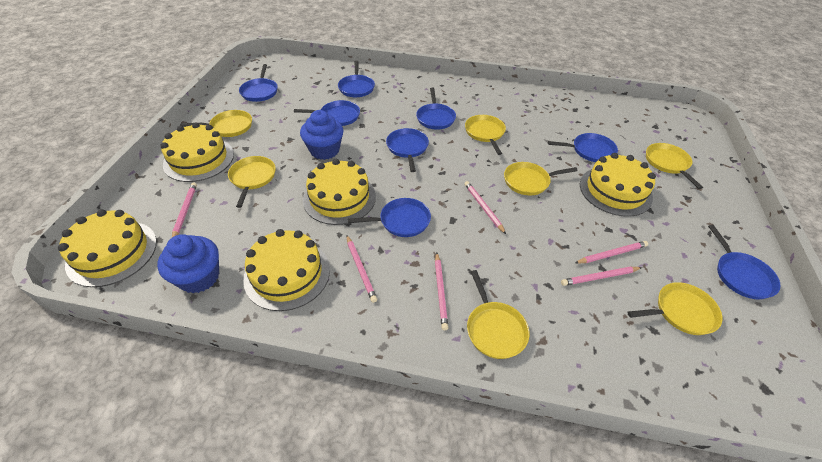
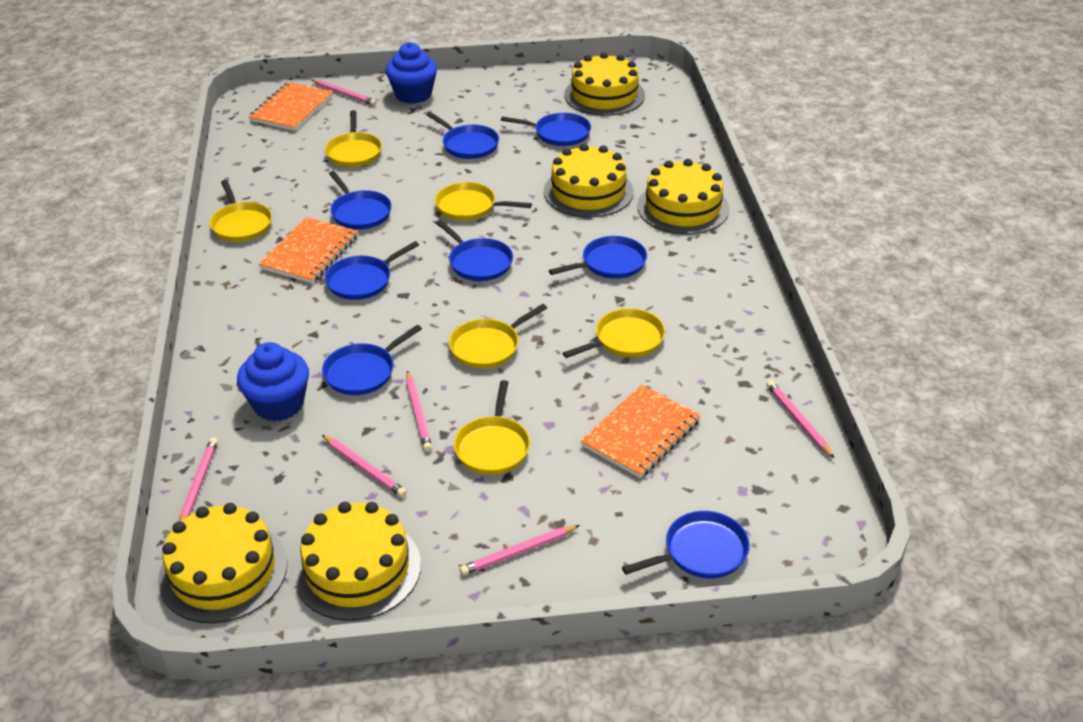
orange notebook: 0 -> 3
yellow pan: 7 -> 6

